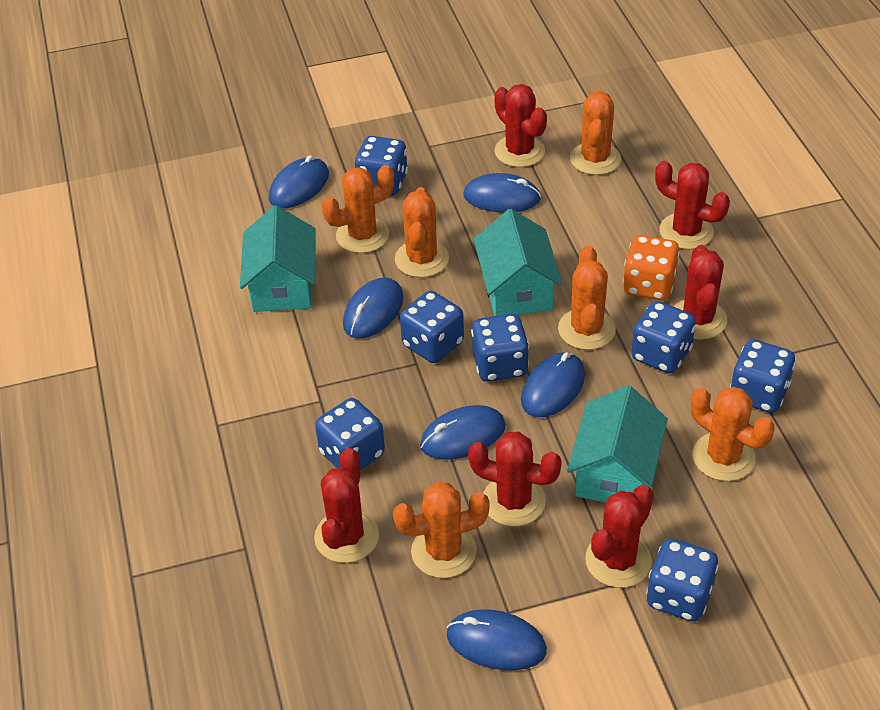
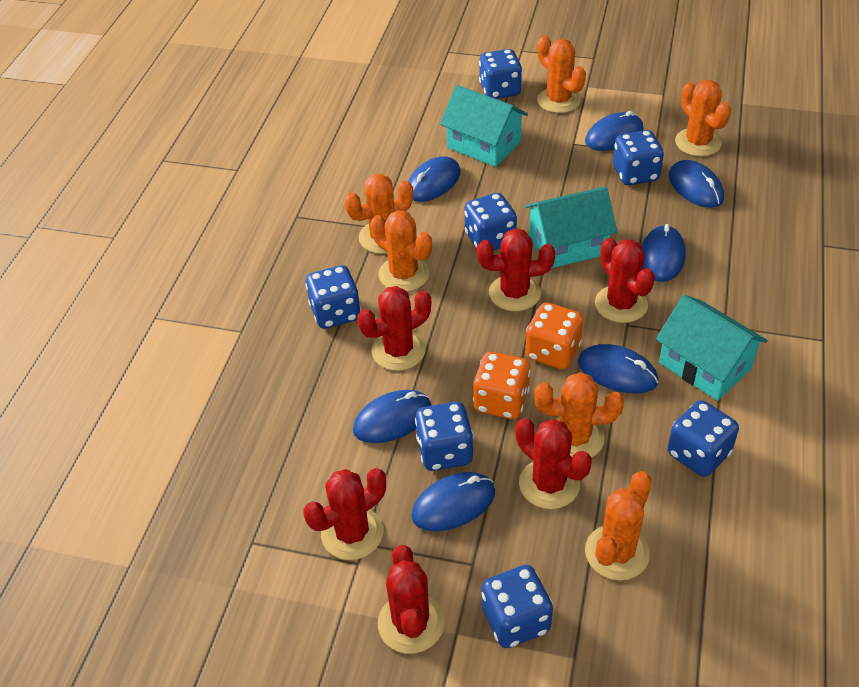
blue mouse: 6 -> 7
orange dice: 1 -> 2

